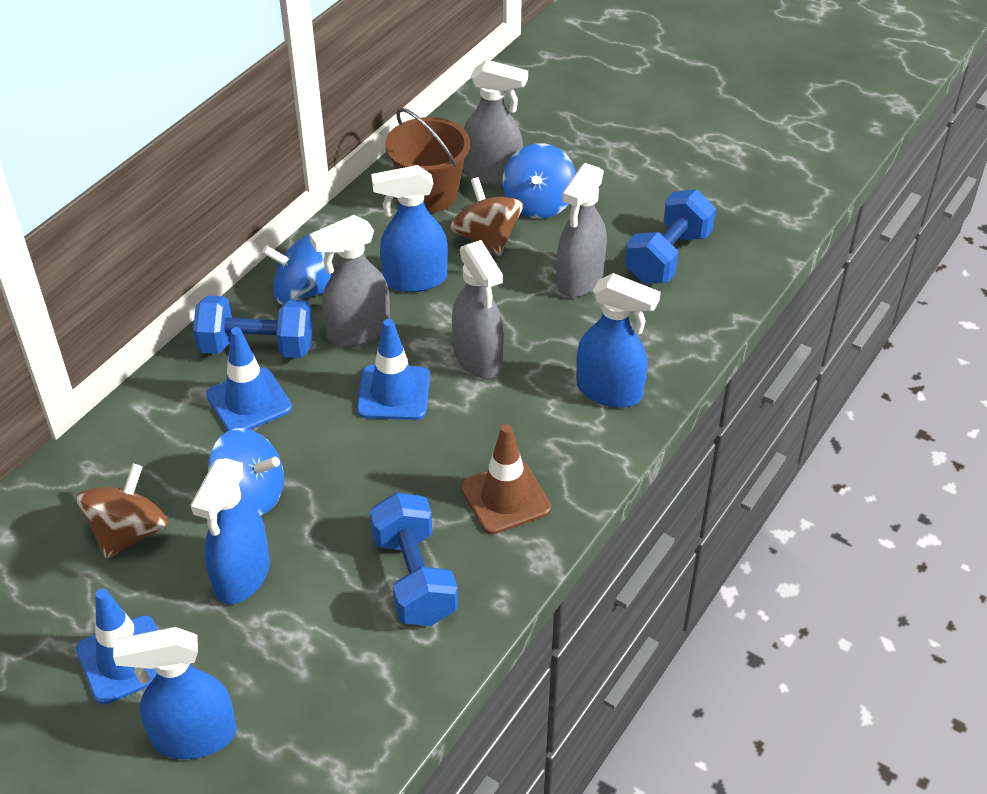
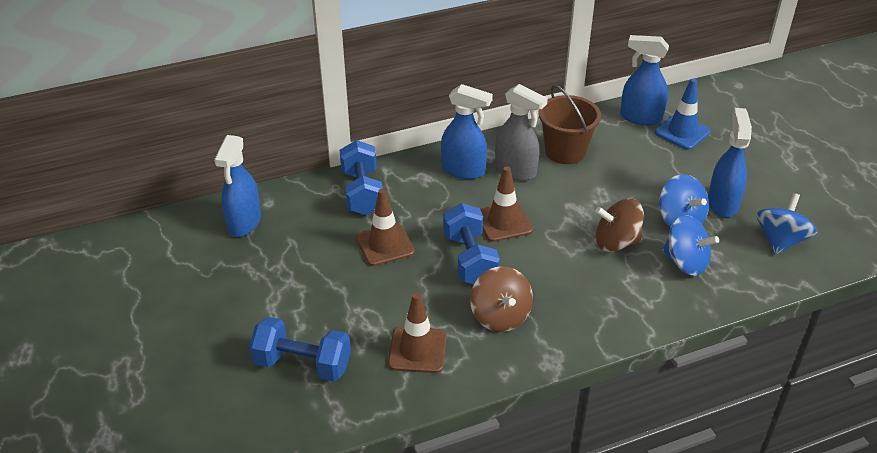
blue traffic cone: 3 -> 1
brown traffic cone: 1 -> 3
grey spray bottle: 4 -> 1

